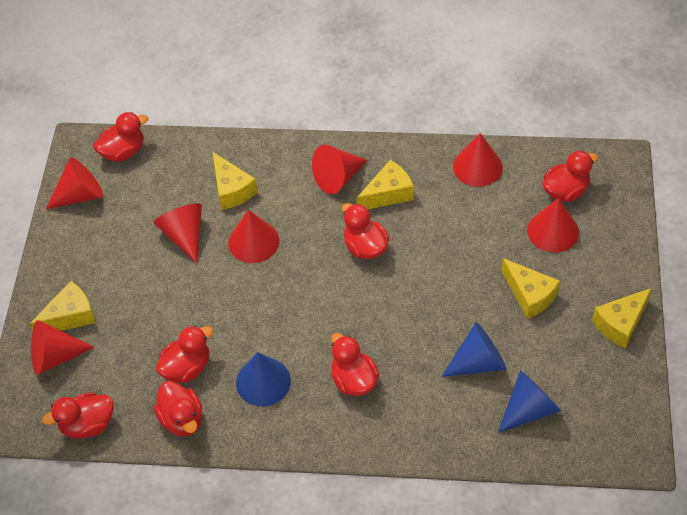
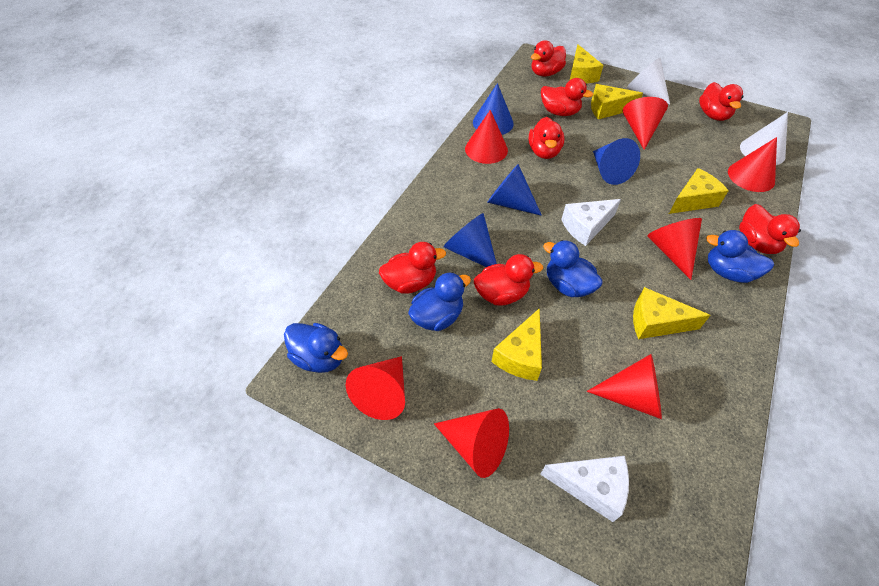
blue cone: 3 -> 4
blue duck: 0 -> 4
white cheese: 0 -> 2
white cone: 0 -> 2

